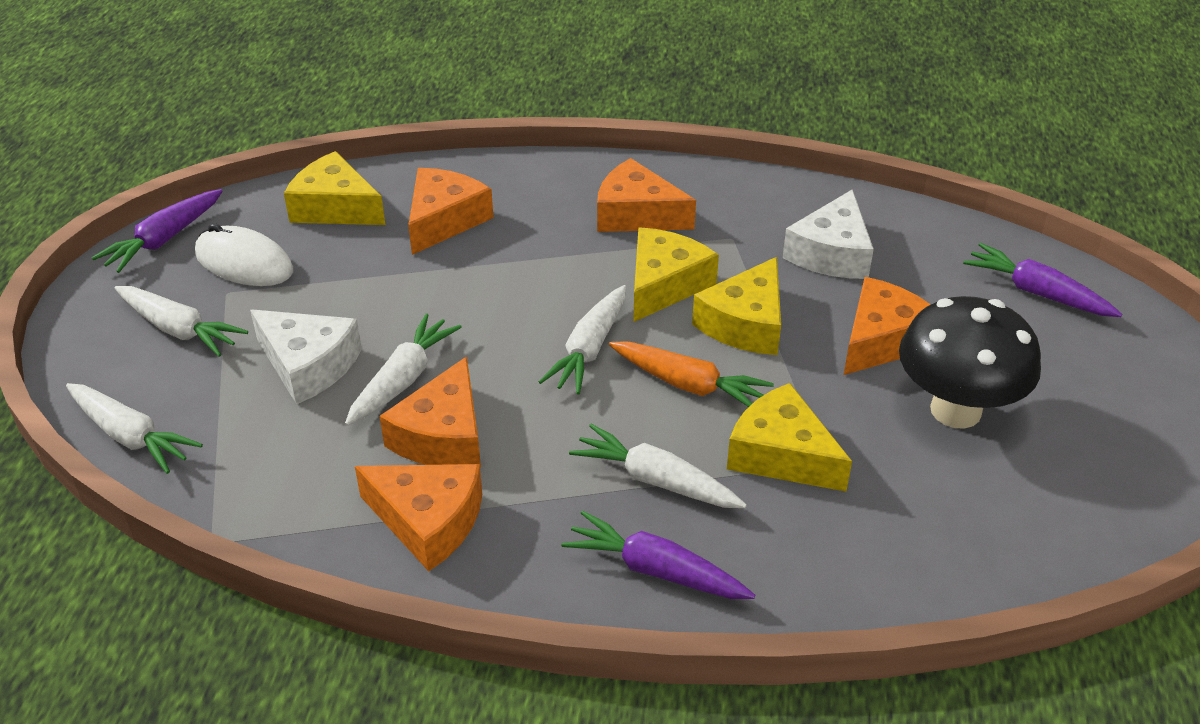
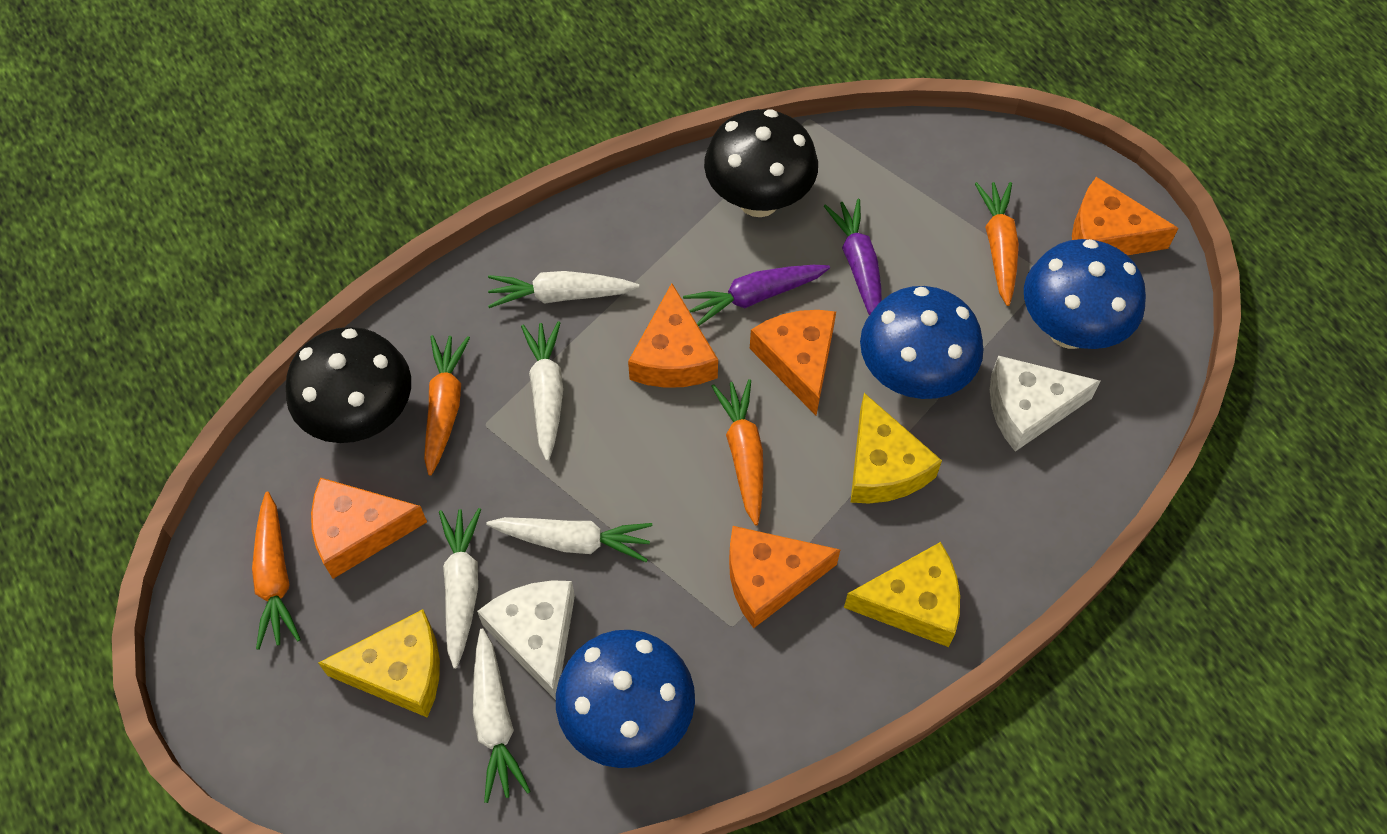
black mushroom: 1 -> 2
blue mushroom: 0 -> 3
orange carrot: 1 -> 4
purple carrot: 3 -> 2
white mouse: 1 -> 0
yellow cheese: 4 -> 3

